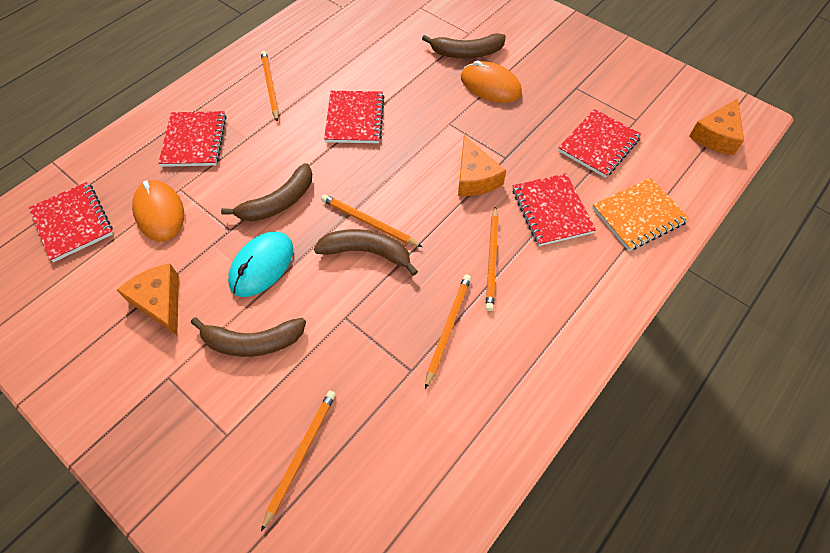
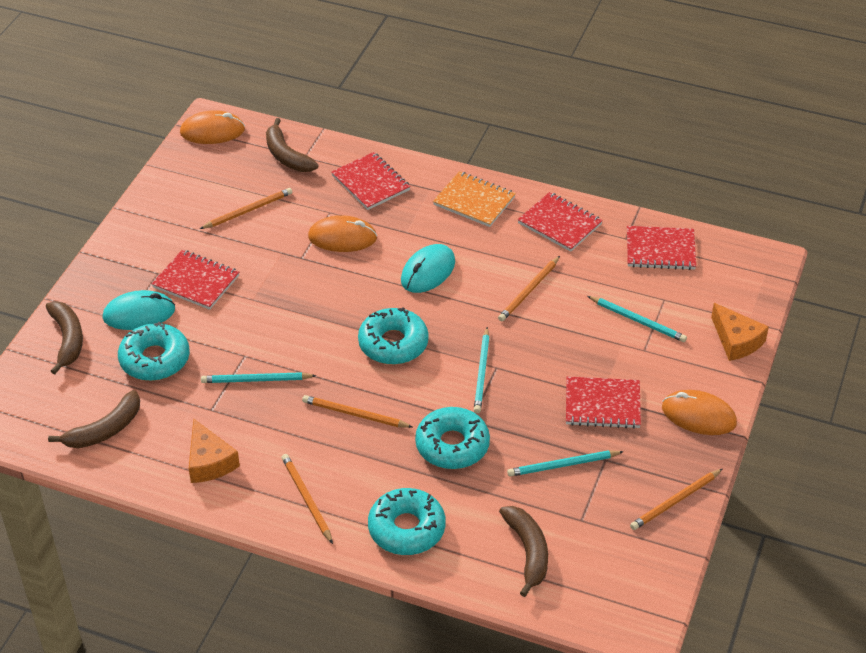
orange cheese: 3 -> 2
orange mouse: 2 -> 3
turquoise donut: 0 -> 4
turquoise mouse: 1 -> 2
turquoise pencil: 0 -> 4

